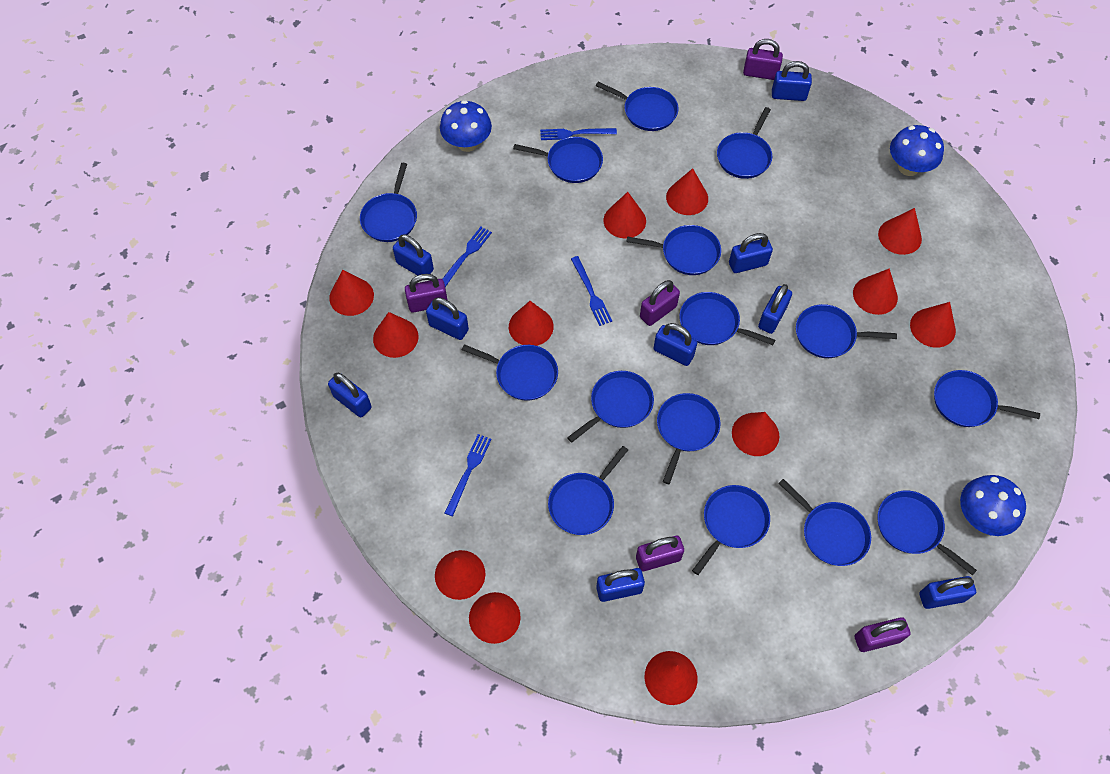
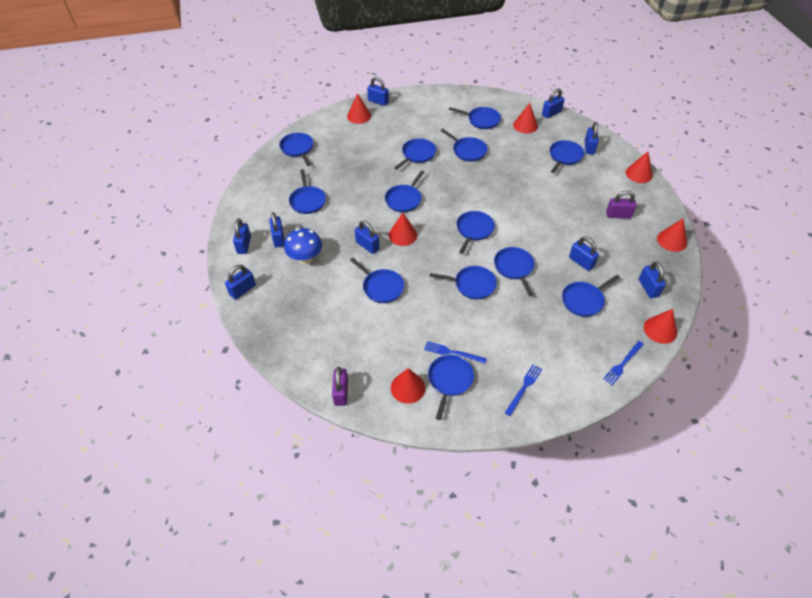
blue fork: 4 -> 3
blue mushroom: 3 -> 1
blue pan: 15 -> 13
purple padlock: 5 -> 2
red cone: 12 -> 7

